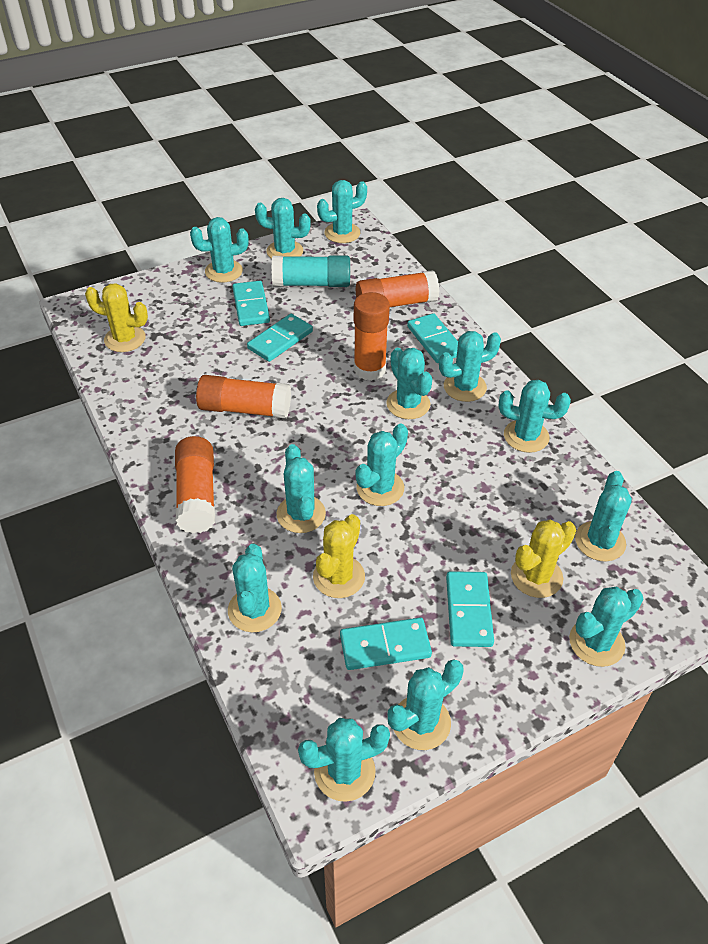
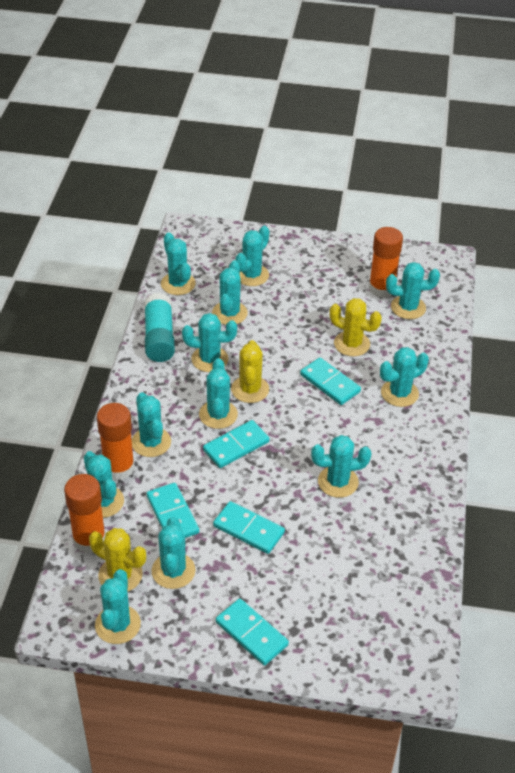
orange glue stick: 4 -> 3
turquoise cactus: 13 -> 12

